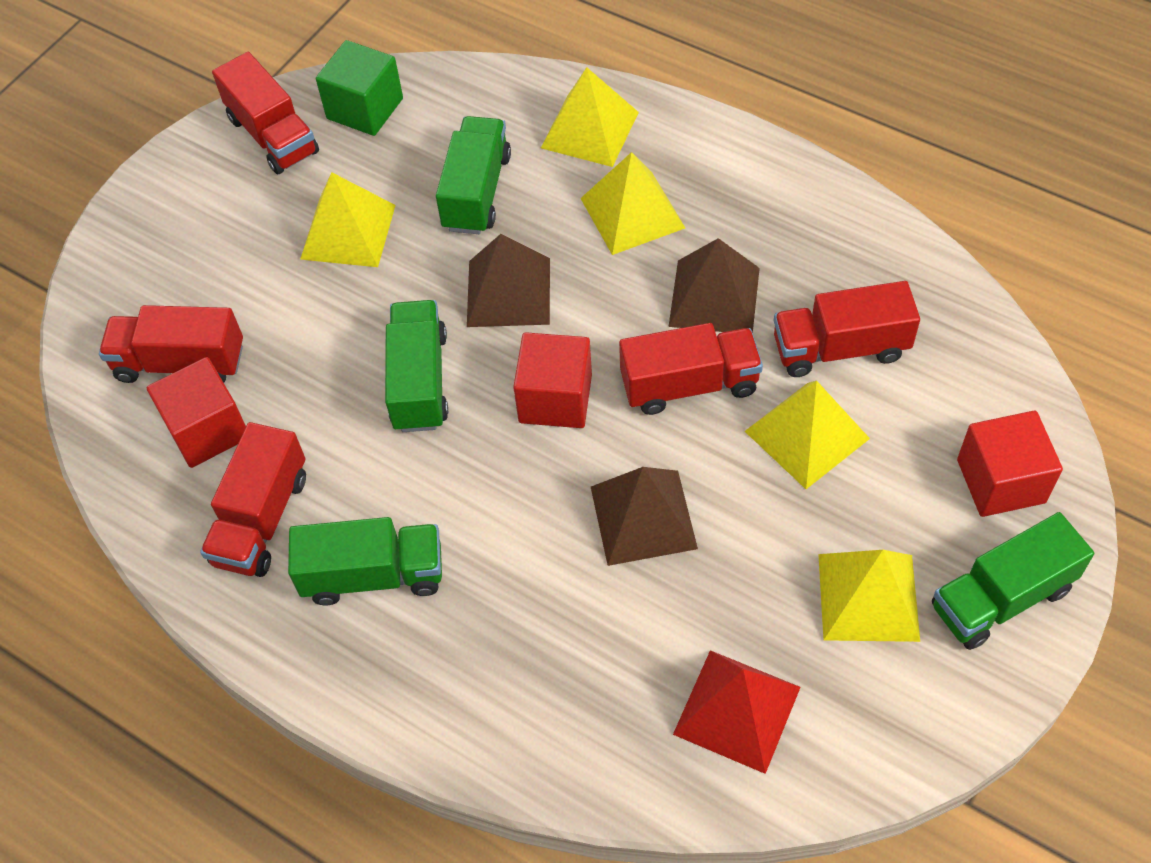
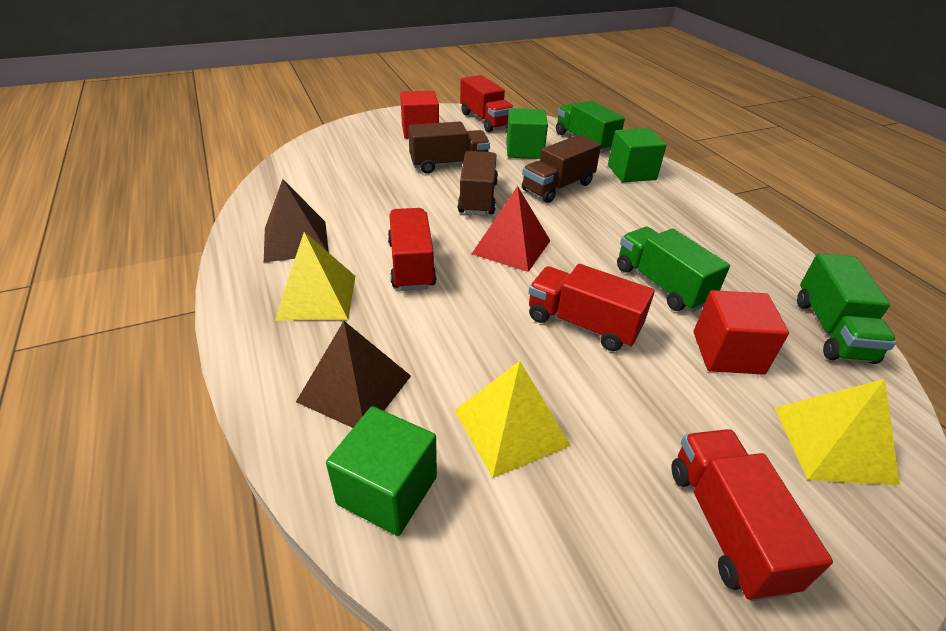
brown pyramid: 3 -> 2
brown truck: 0 -> 3
green cube: 1 -> 3
green truck: 4 -> 3
red cube: 3 -> 2
red truck: 5 -> 4
yellow pyramid: 5 -> 3

